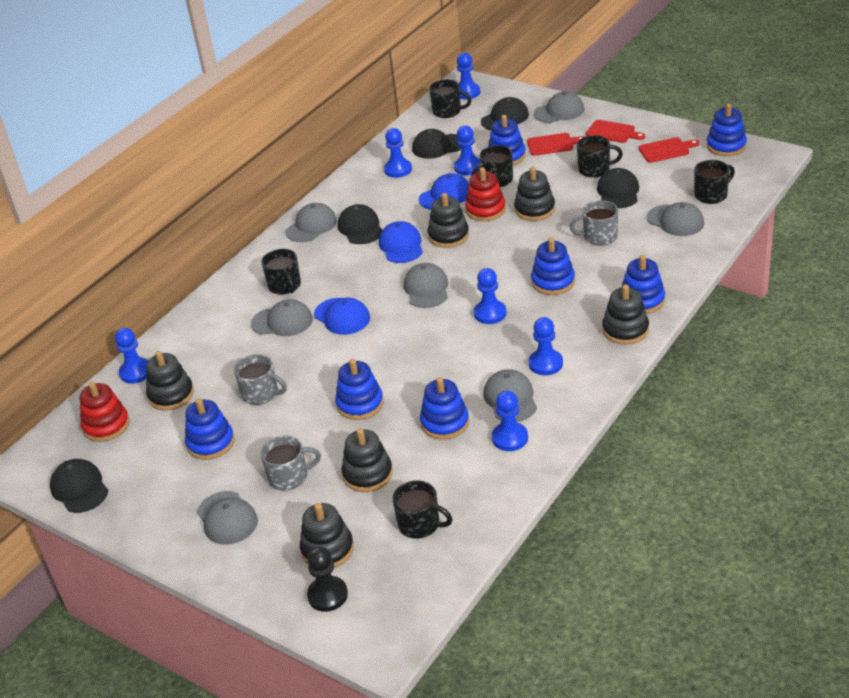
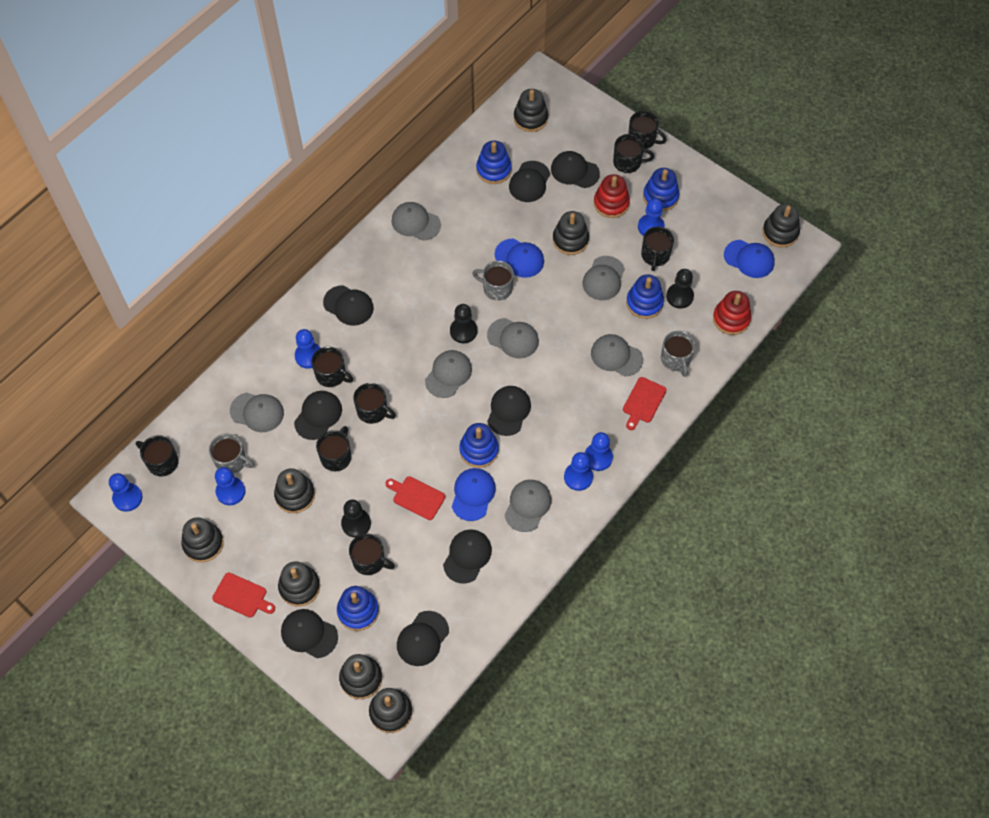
black cap: 5 -> 8
black mug: 6 -> 8
black pawn: 1 -> 3
black stacking toy: 6 -> 8
blue pawn: 7 -> 6
blue stacking toy: 7 -> 5

